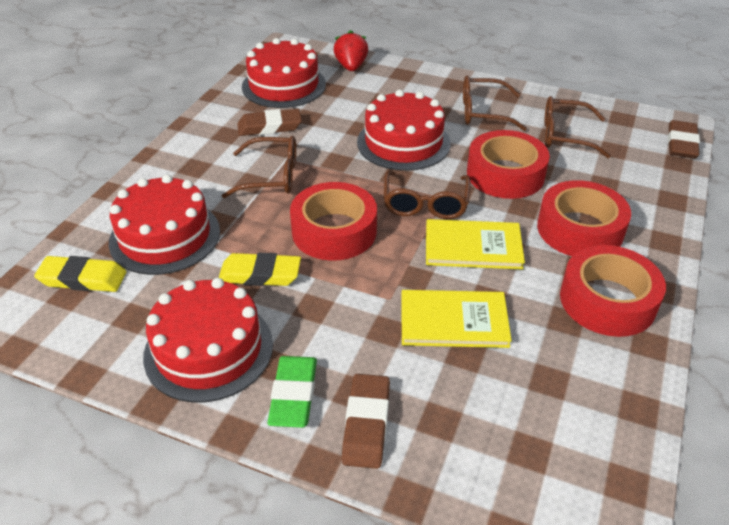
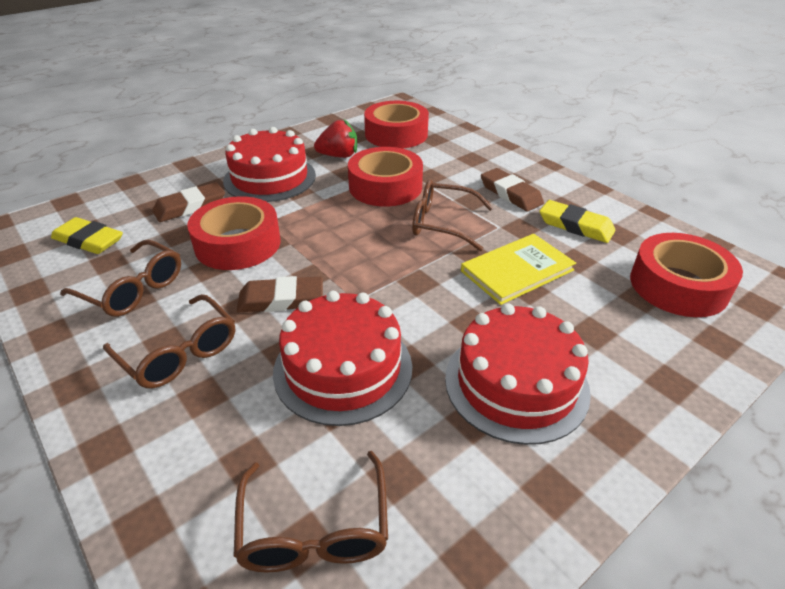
green eraser: 1 -> 0
red cake: 4 -> 3
yellow book: 2 -> 1

